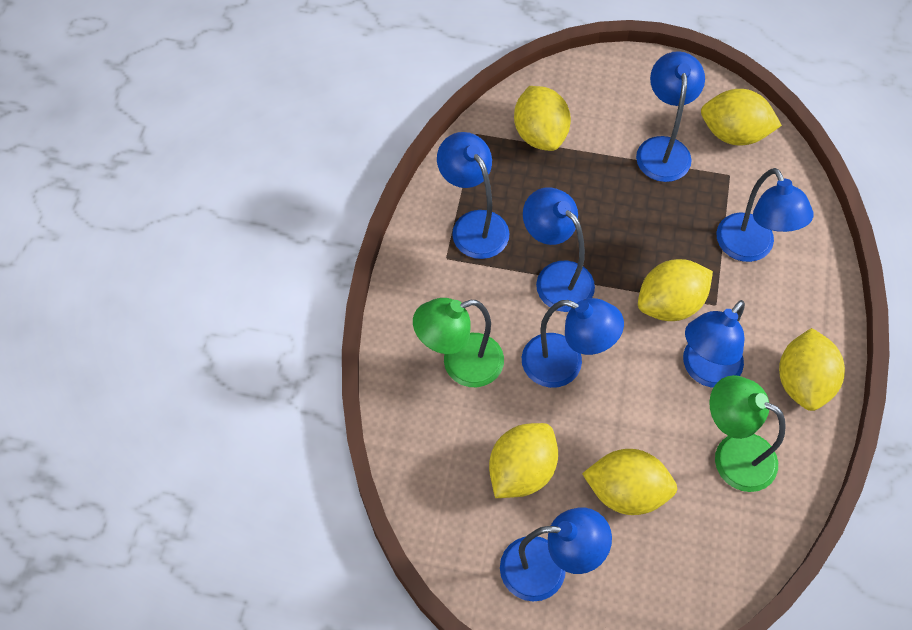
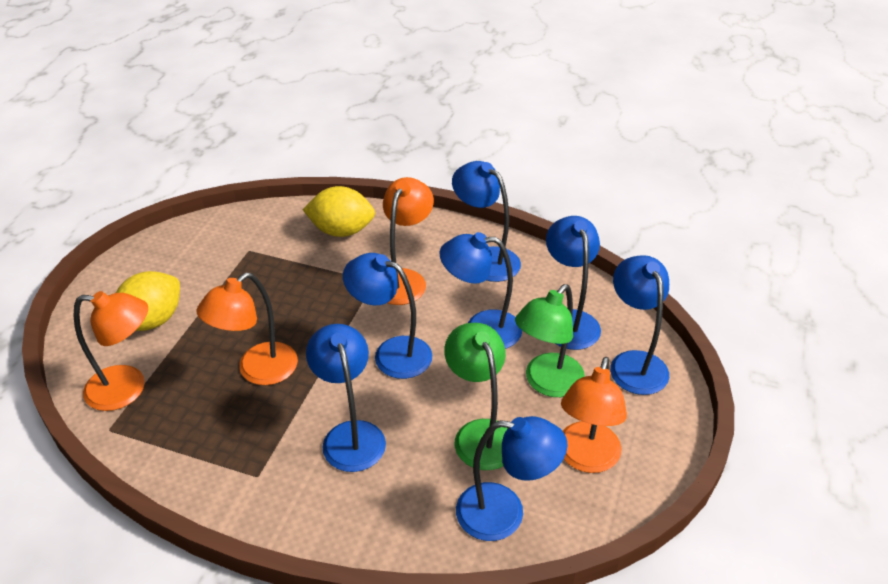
orange lamp: 0 -> 4
yellow lemon: 6 -> 2

